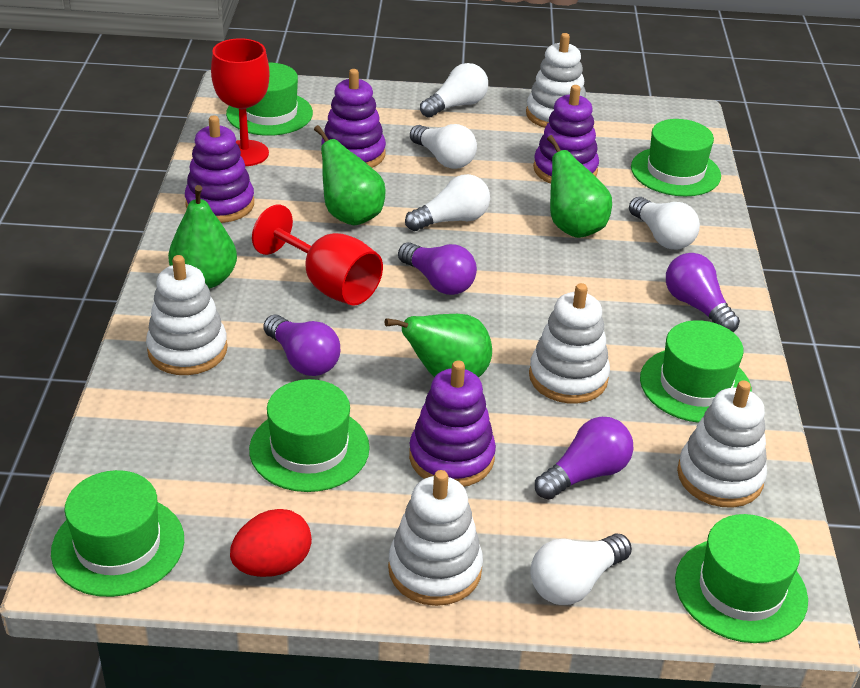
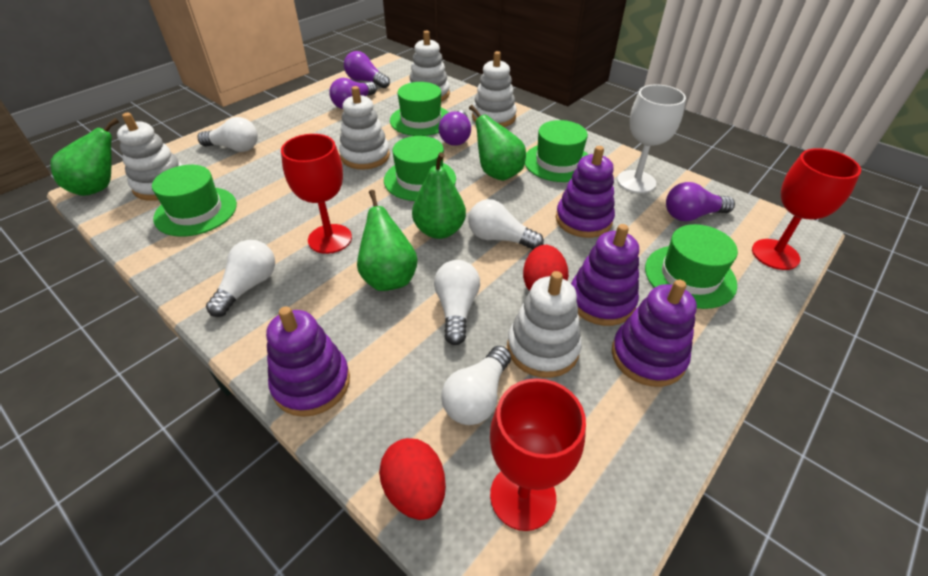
green hat: 6 -> 5
red egg: 1 -> 2
red goblet: 2 -> 3
white goblet: 0 -> 1

